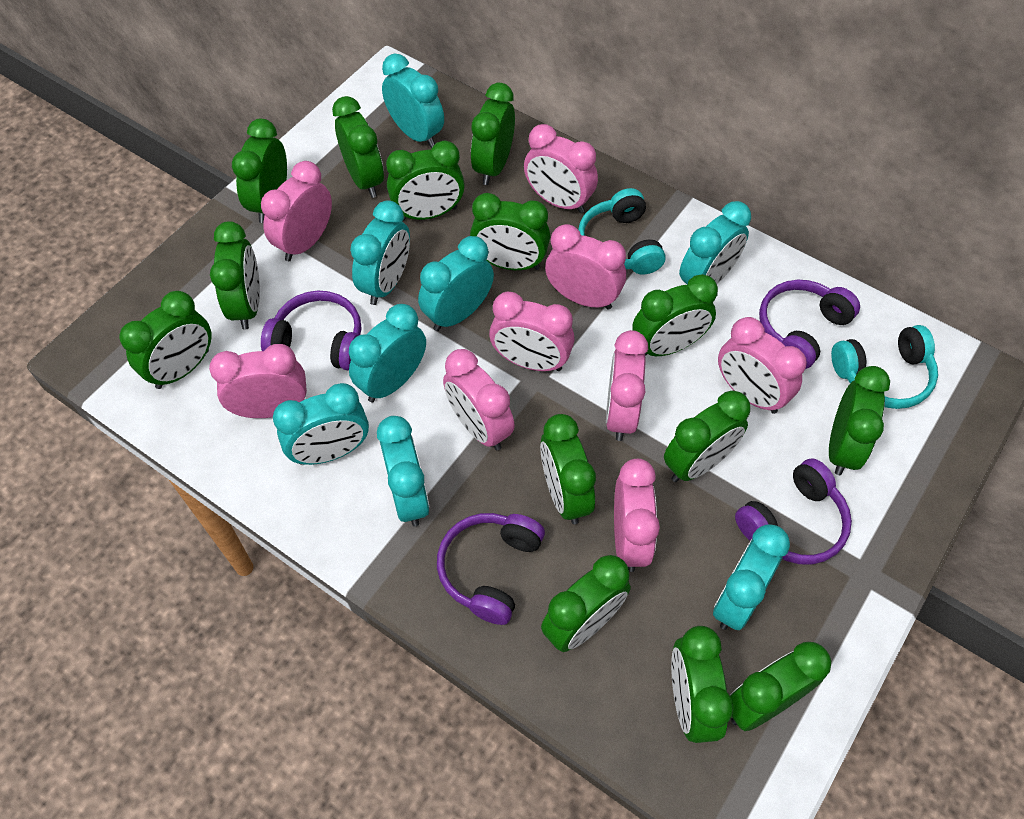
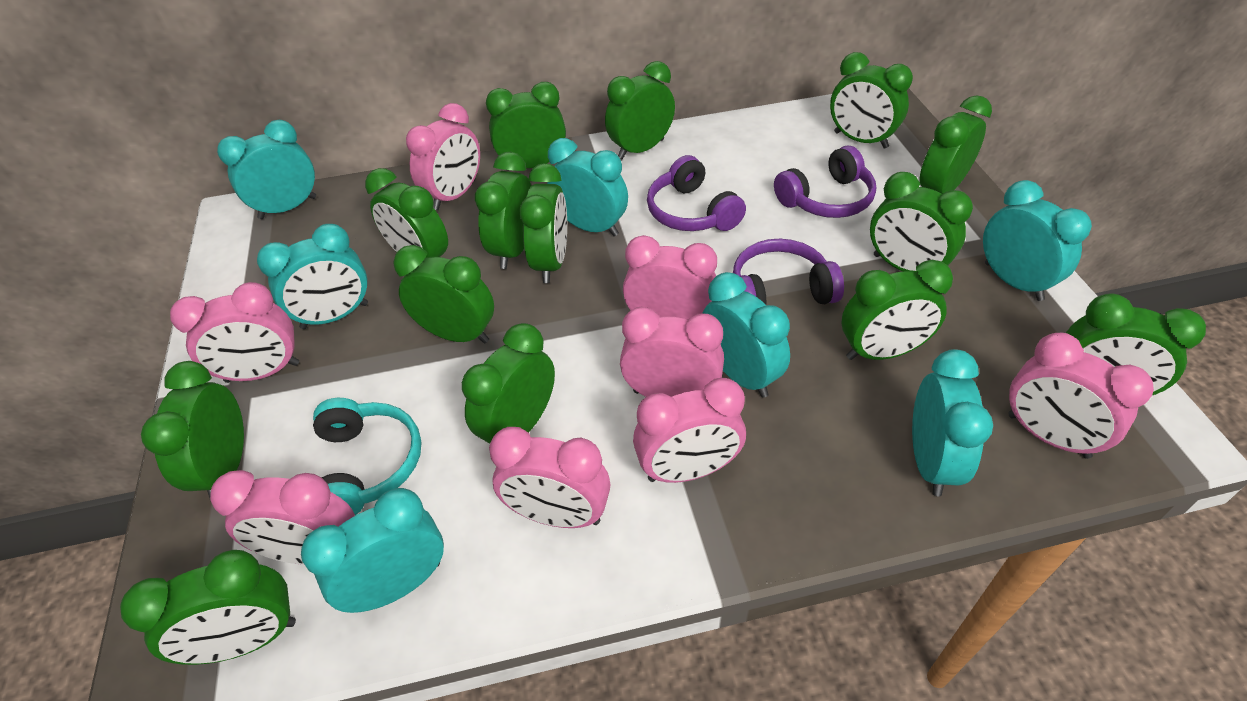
pink clock: 9 -> 8
purple headphones: 4 -> 3
turquoise clock: 8 -> 7
turquoise headphones: 2 -> 1

